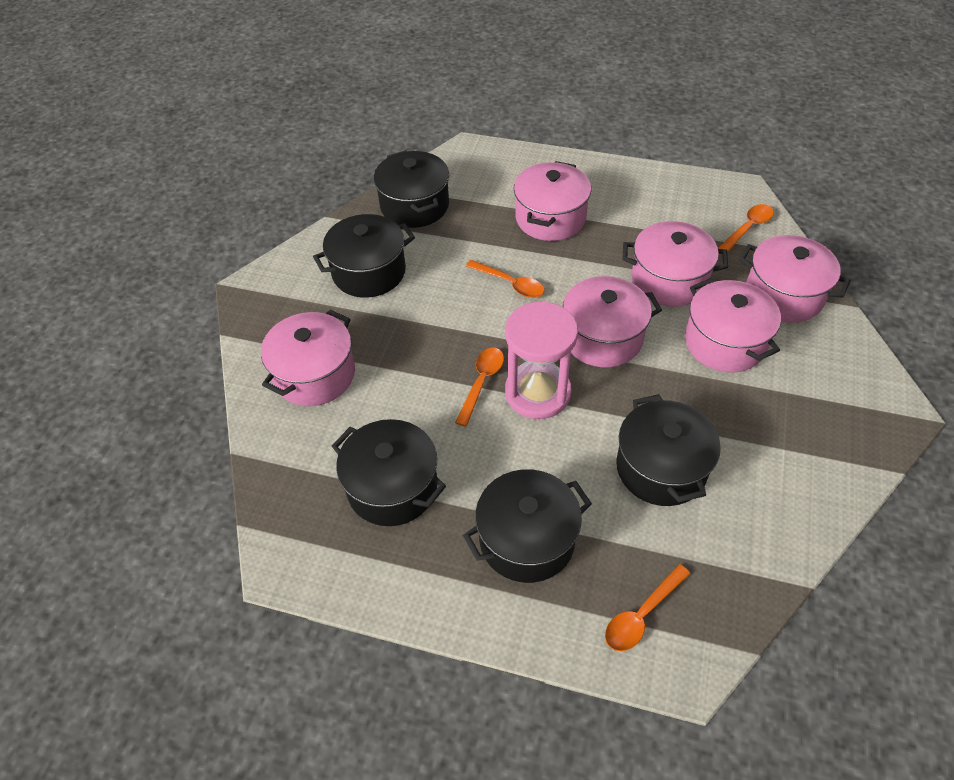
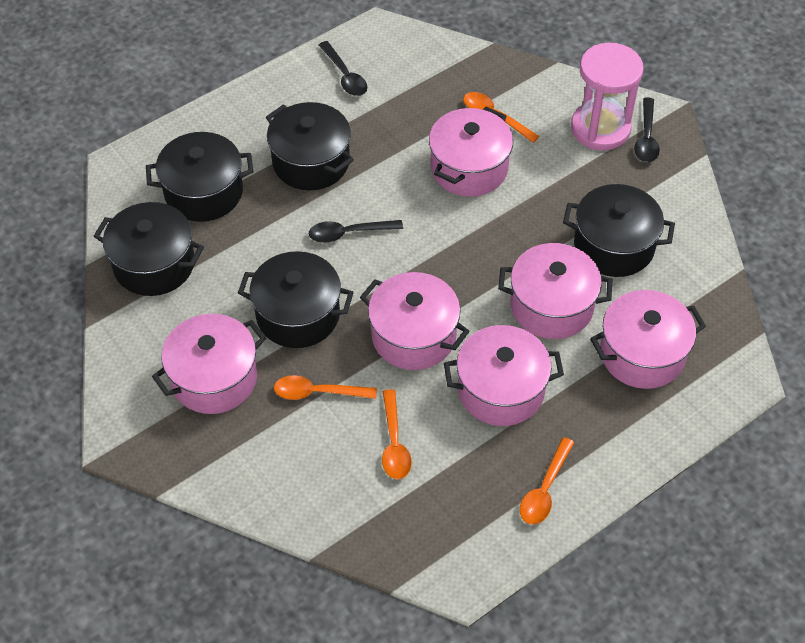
black spoon: 0 -> 3

